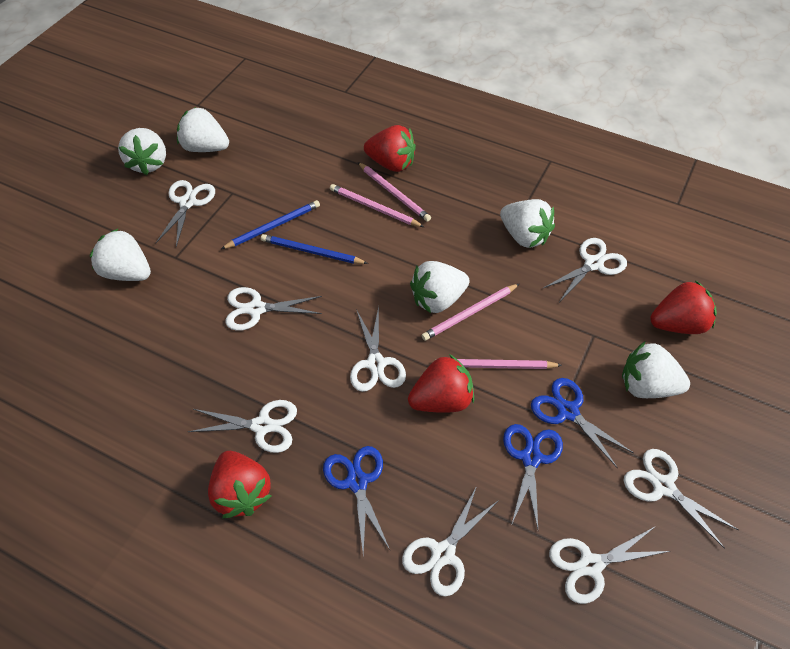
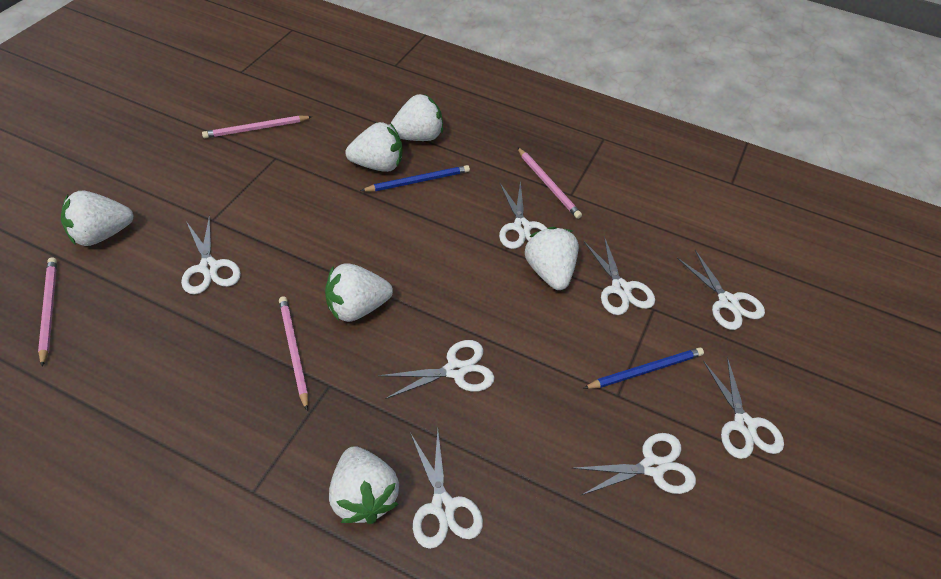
blue scissors: 3 -> 0
red strawberry: 4 -> 0

